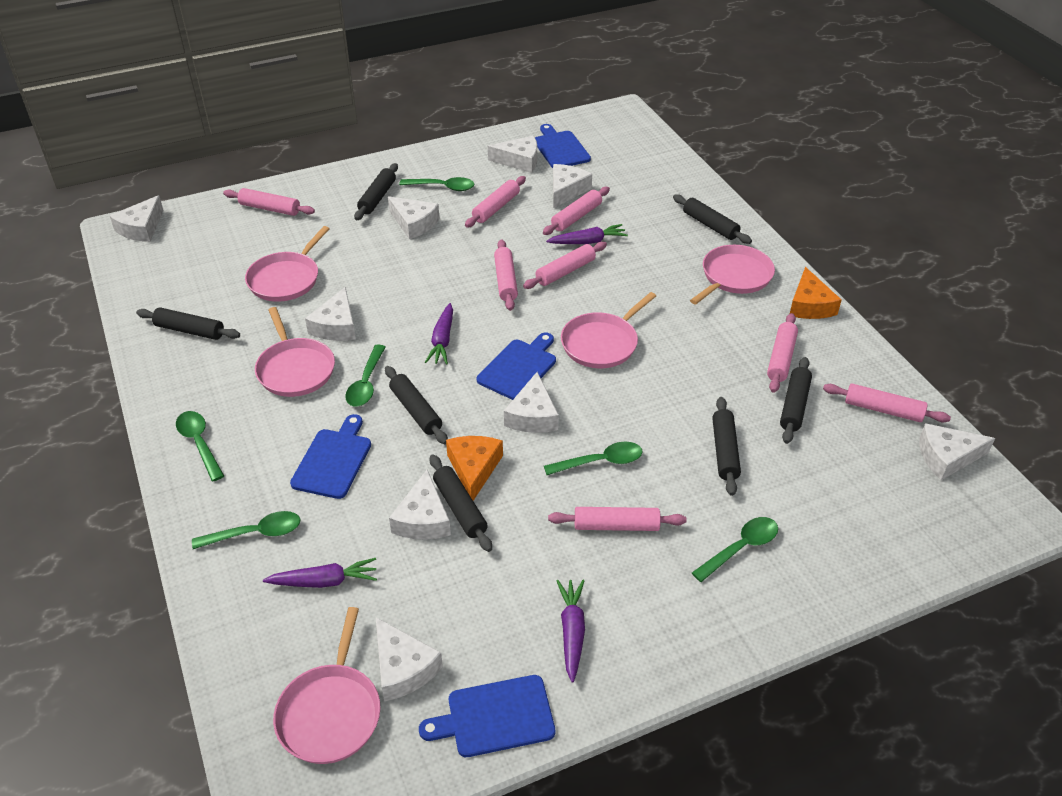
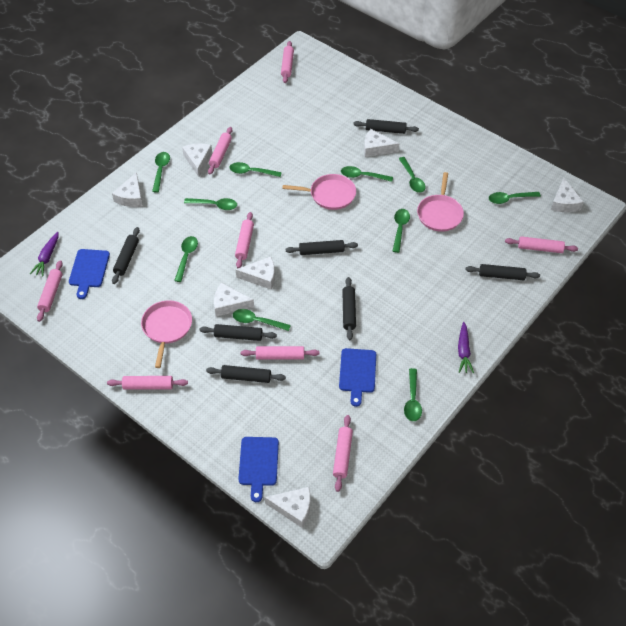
blue cutting board: 4 -> 3
green spoon: 6 -> 10
orange cheese: 2 -> 0
pink pan: 5 -> 3
purple carrot: 4 -> 2
white cheese: 9 -> 7

